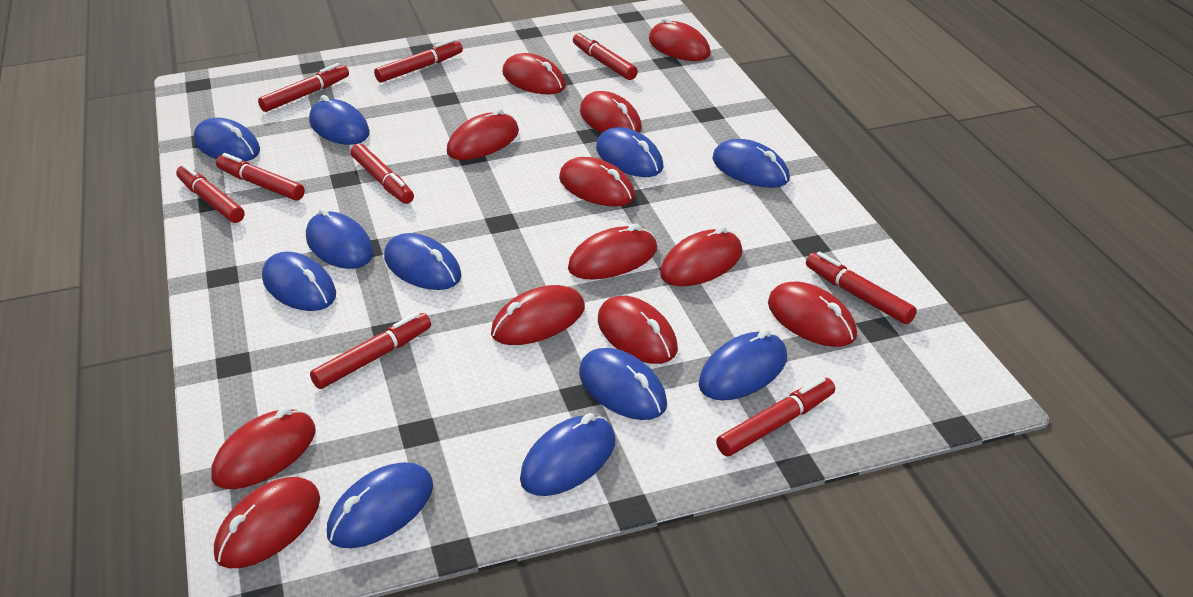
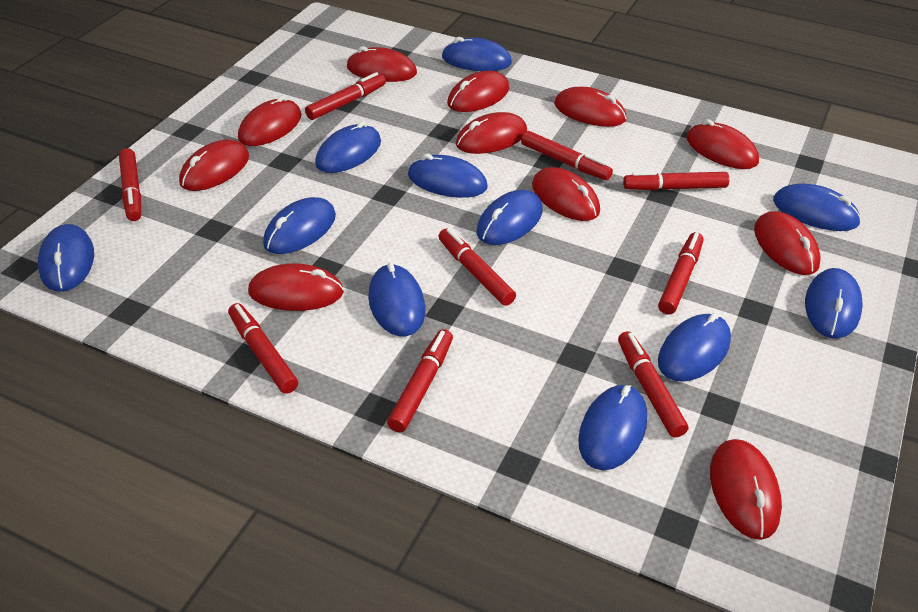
red mouse: 12 -> 11

